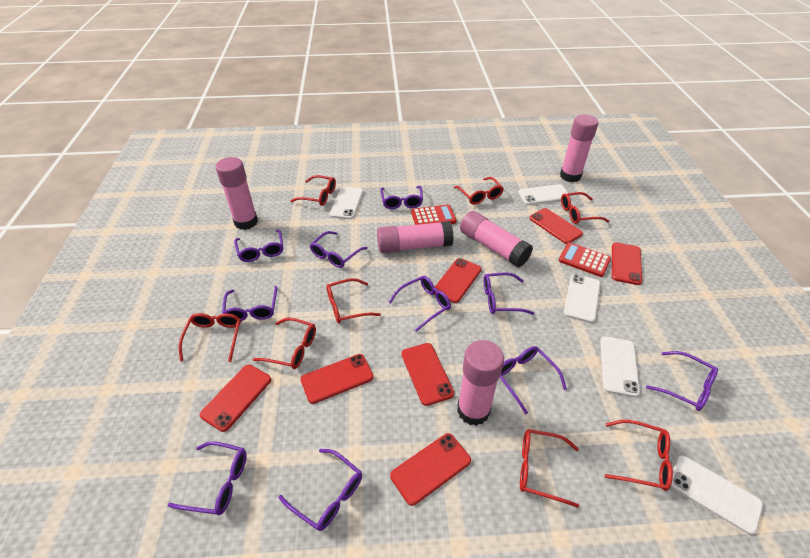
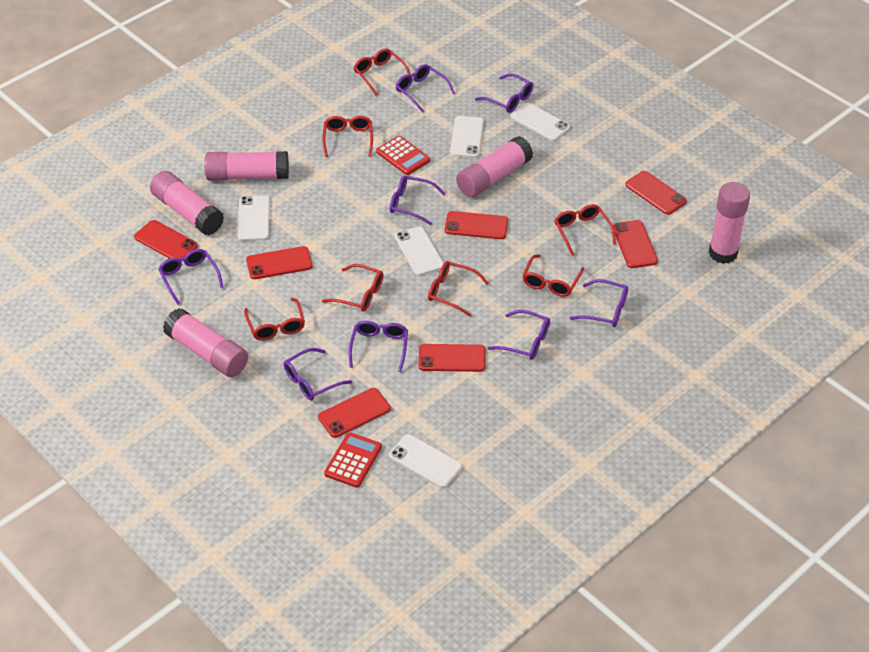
purple glasses: 10 -> 8
red glasses: 8 -> 7

